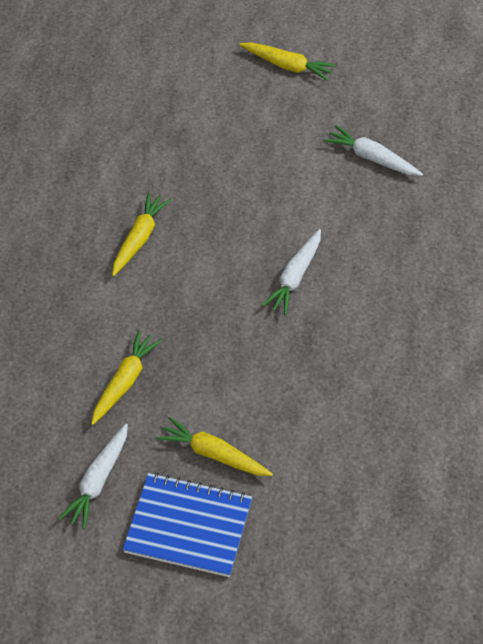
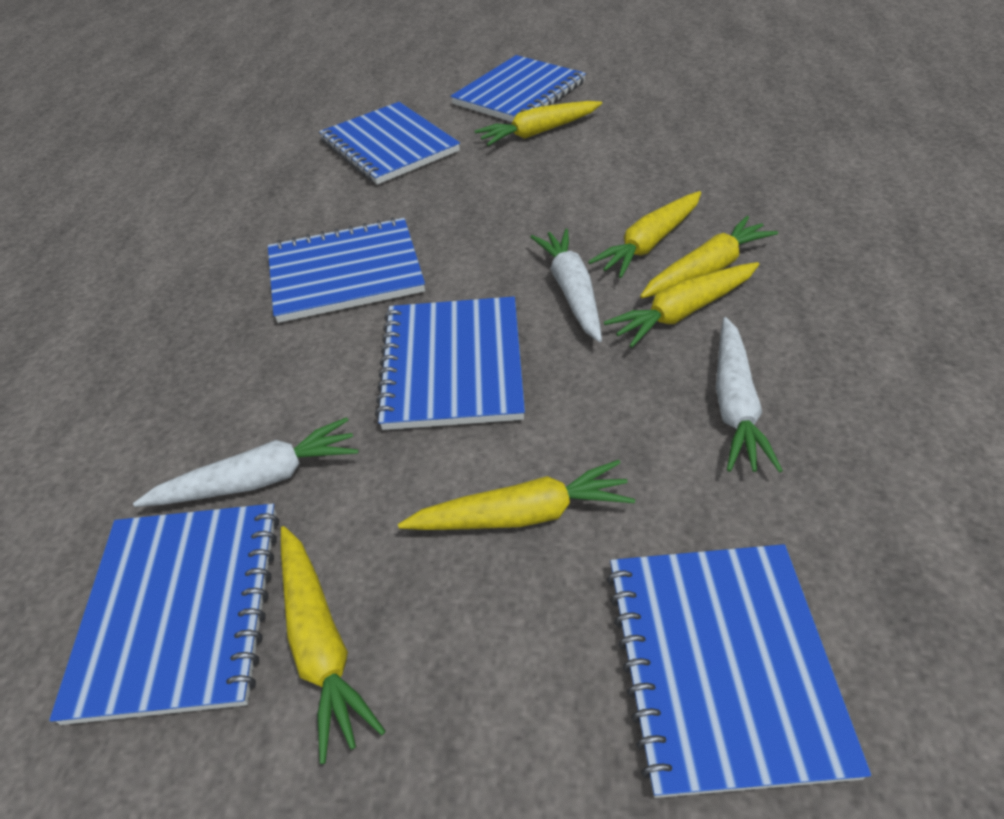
blue notebook: 1 -> 6
yellow carrot: 4 -> 6

